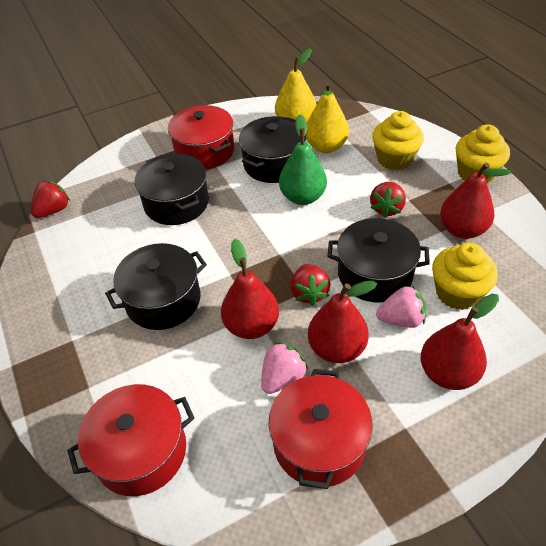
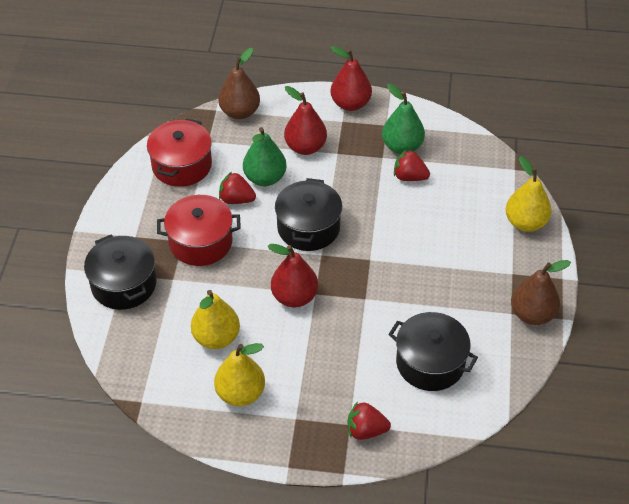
black pot: 4 -> 3
brown pear: 0 -> 2
green pear: 1 -> 2
pink strawberry: 2 -> 0
red pear: 4 -> 3
red pot: 3 -> 2
yellow cupcake: 3 -> 0
yellow pear: 2 -> 3

